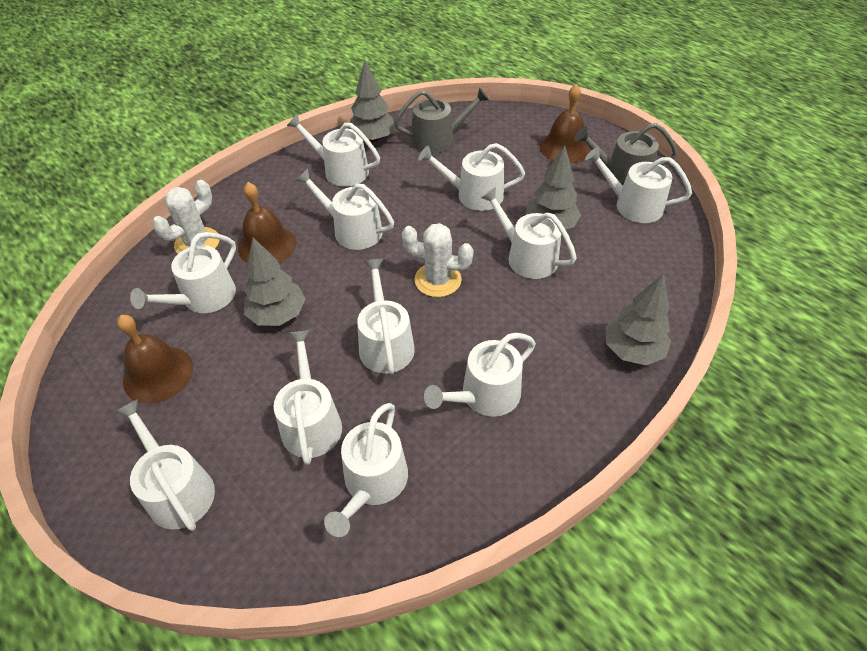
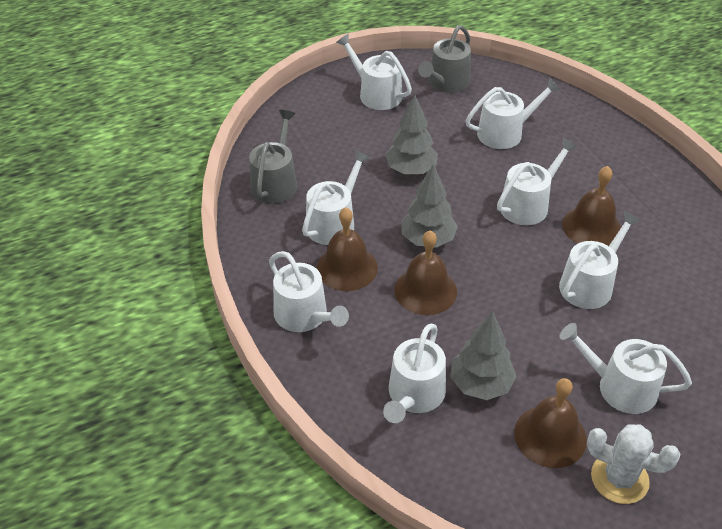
brown bell: 3 -> 4
grey tree: 4 -> 3
white cactus: 2 -> 1
white watering can: 11 -> 8

